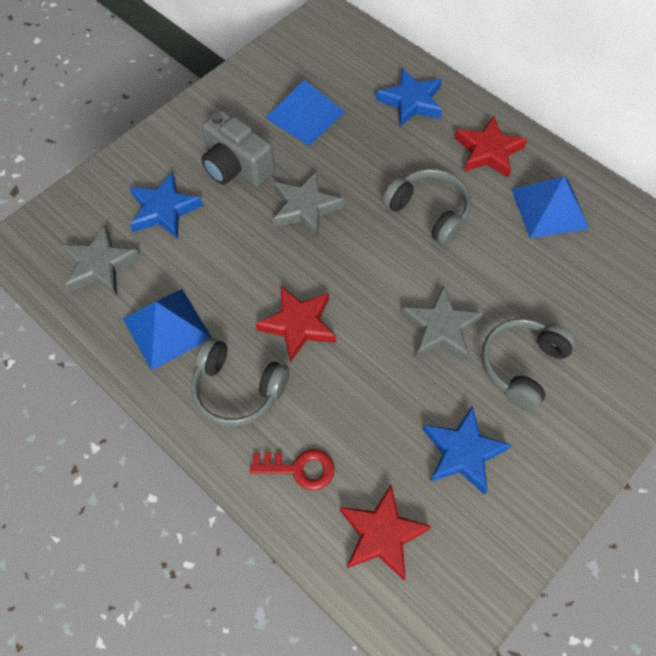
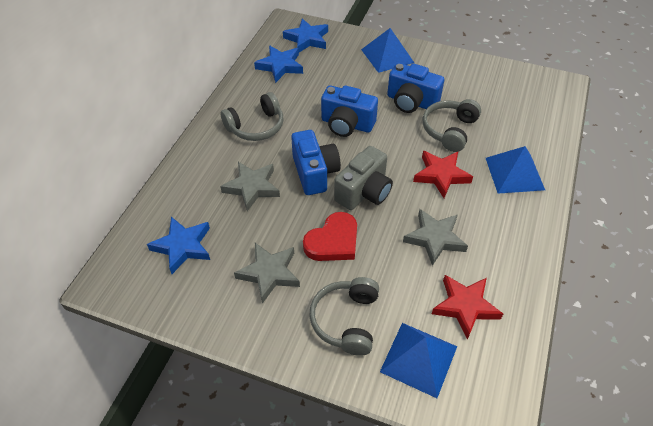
blue camera: 0 -> 3
red heart: 0 -> 1
red key: 1 -> 0
red star: 3 -> 2

